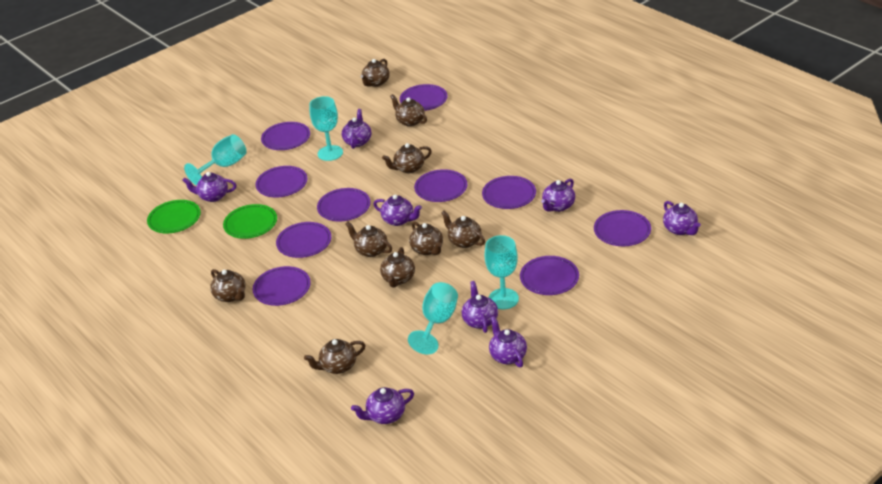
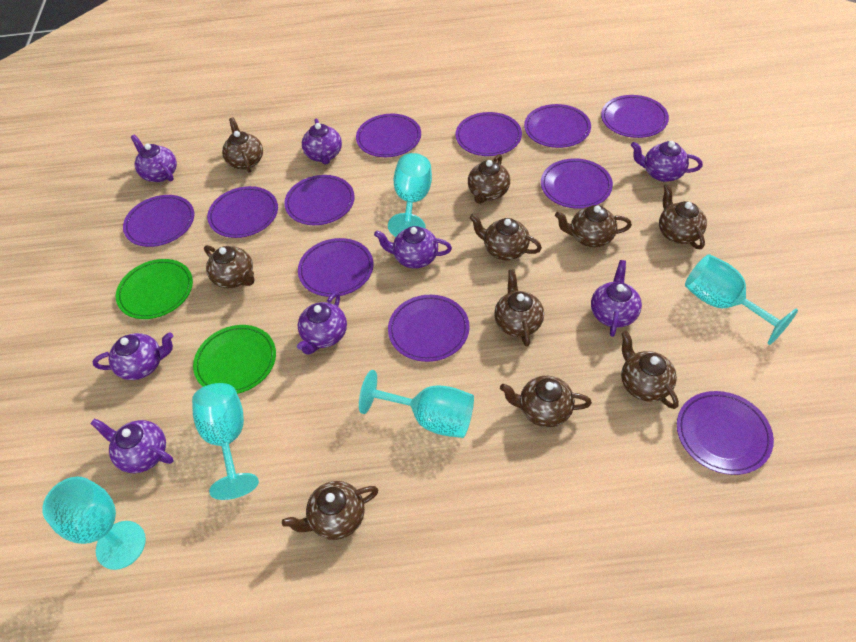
brown teapot: 9 -> 10
purple plate: 10 -> 11
turquoise goblet: 4 -> 5

